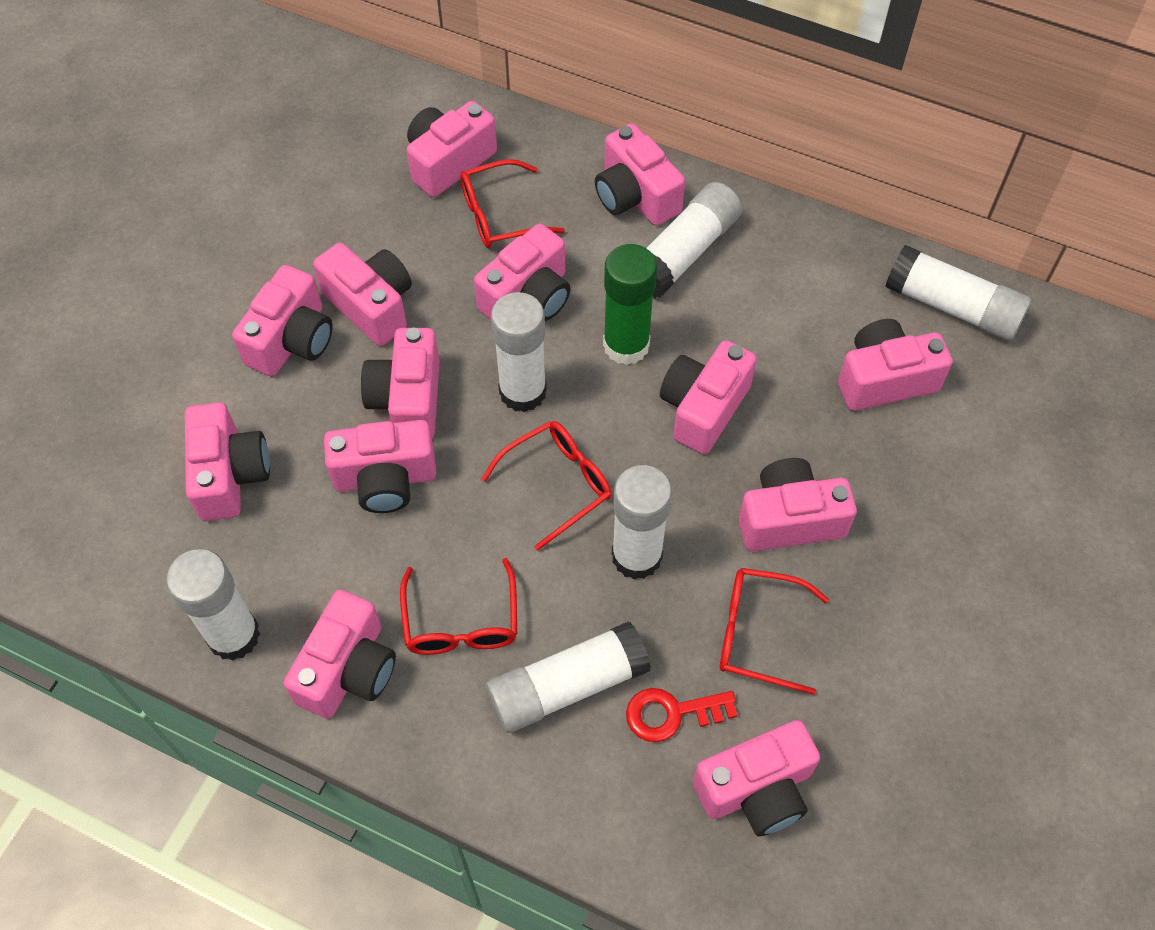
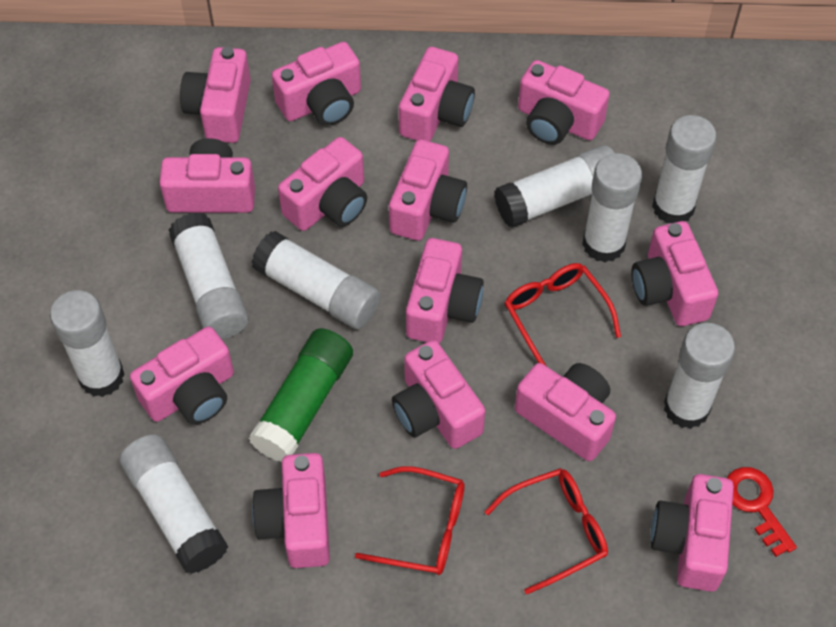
pink camera: 13 -> 14
red glasses: 4 -> 3
white glue stick: 6 -> 8

